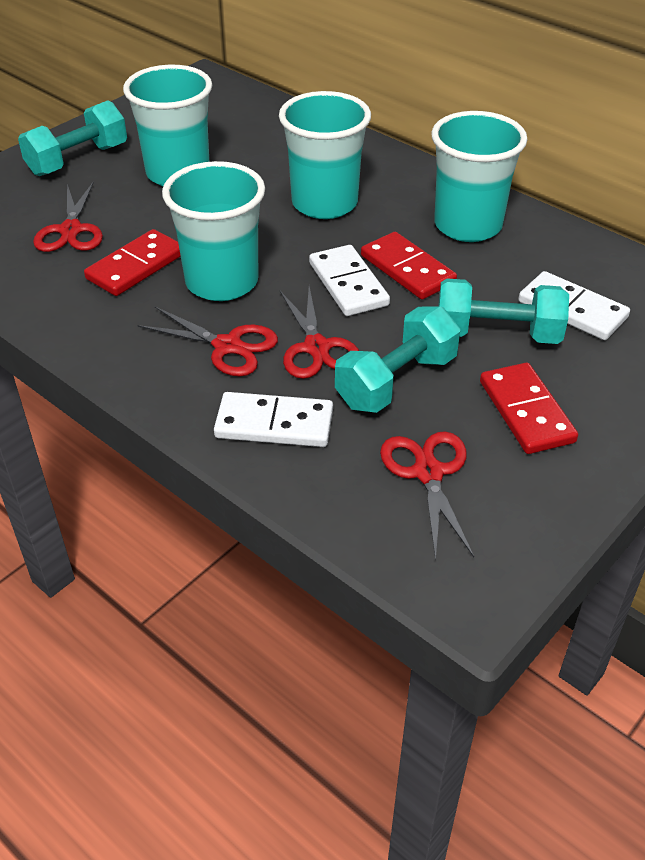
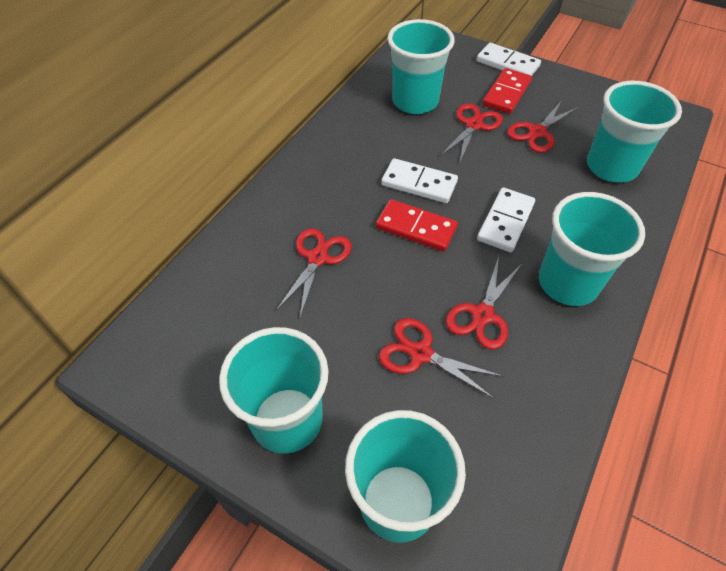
red domino: 3 -> 2
red scissors: 4 -> 5
turquoise cup: 4 -> 5
turquoise dumbbell: 3 -> 0

